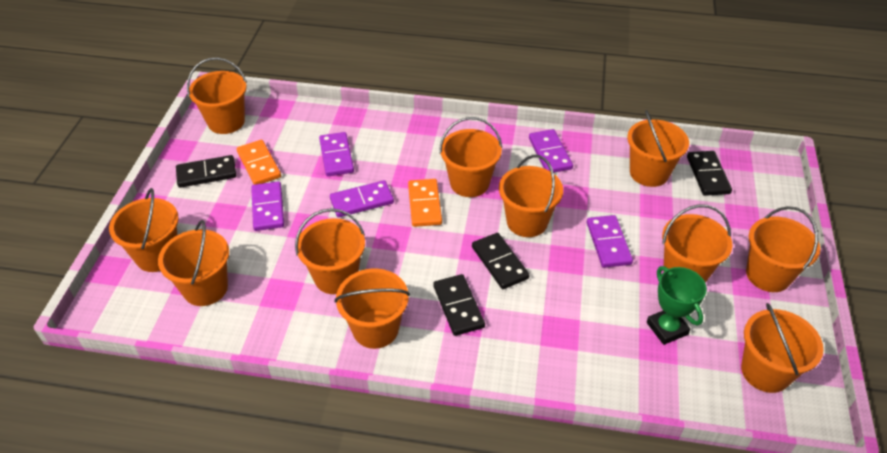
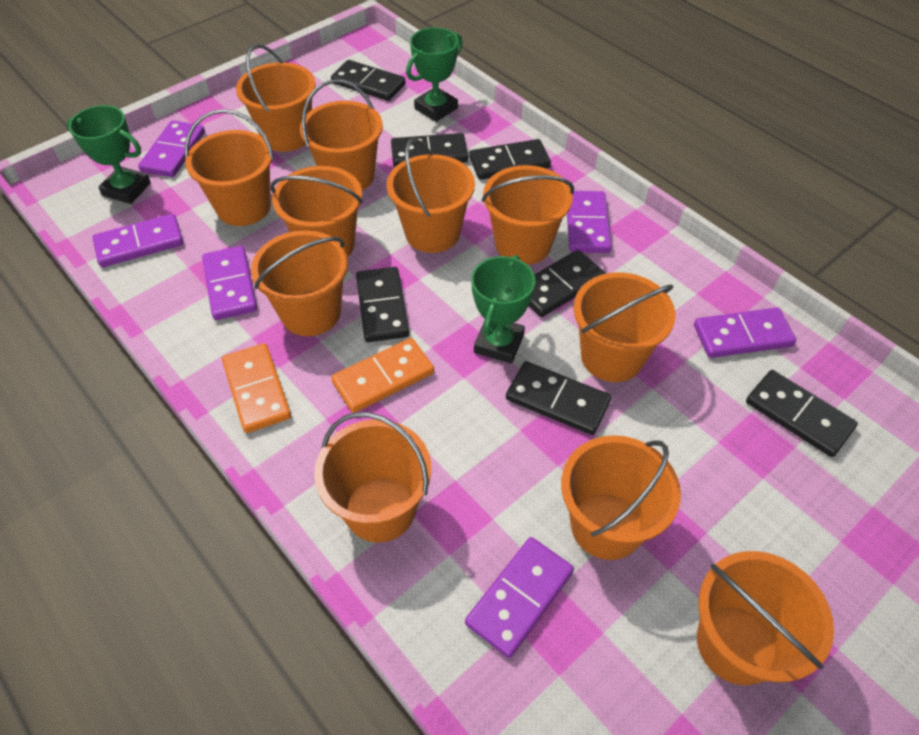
black domino: 4 -> 7
green trophy: 1 -> 3
purple domino: 5 -> 6

